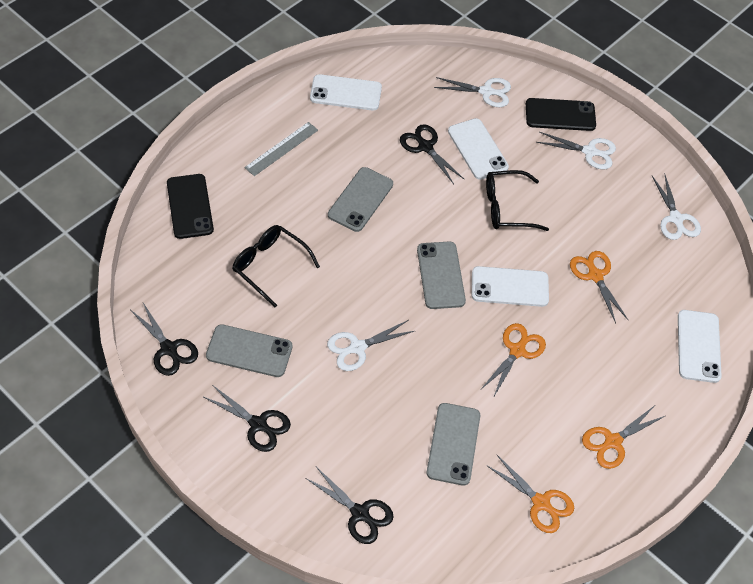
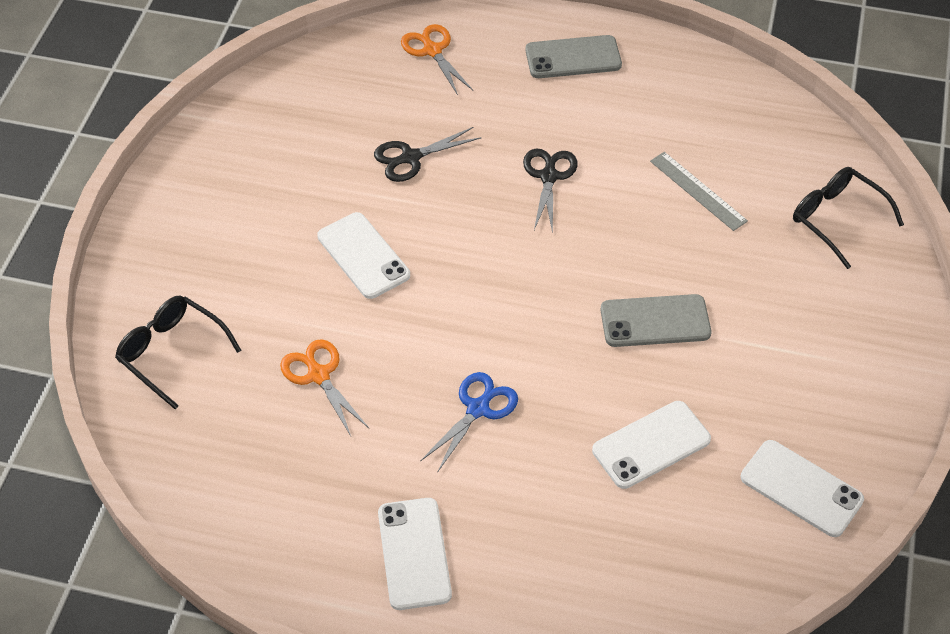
black phone: 2 -> 0
black scissors: 4 -> 2
blue scissors: 0 -> 1
grey phone: 4 -> 2
orange scissors: 4 -> 2
white scissors: 4 -> 0

